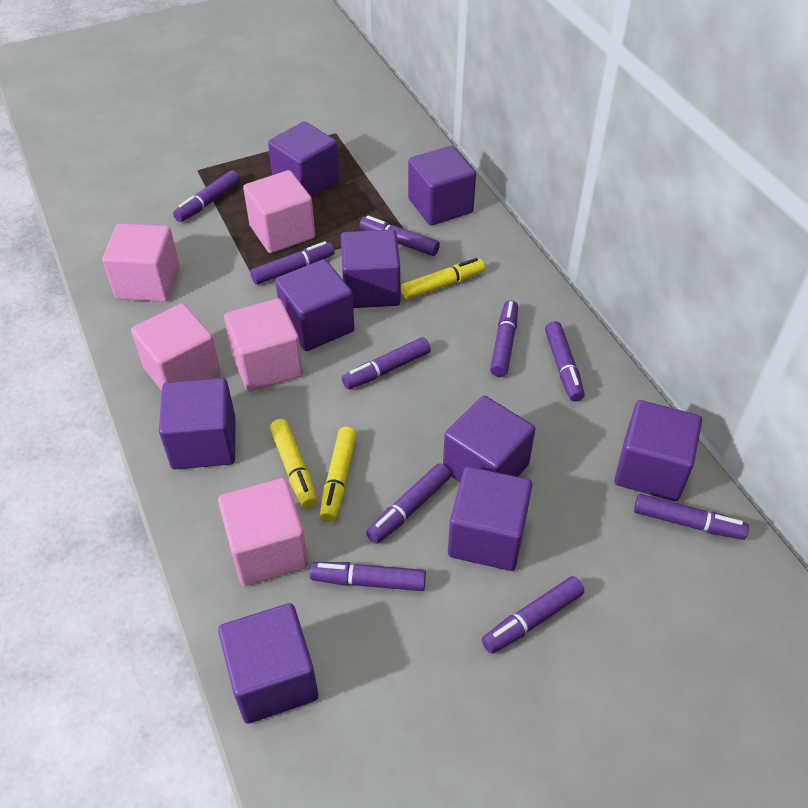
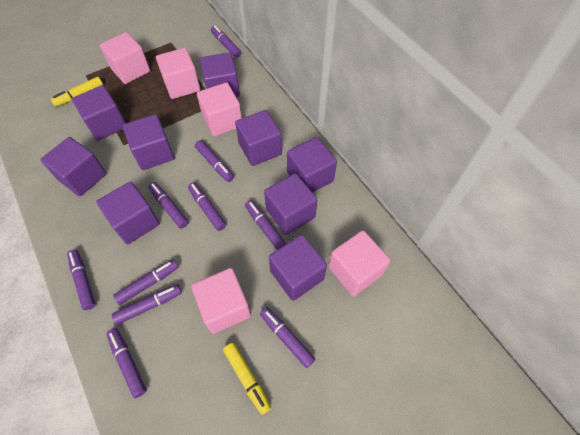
yellow marker: 3 -> 2

